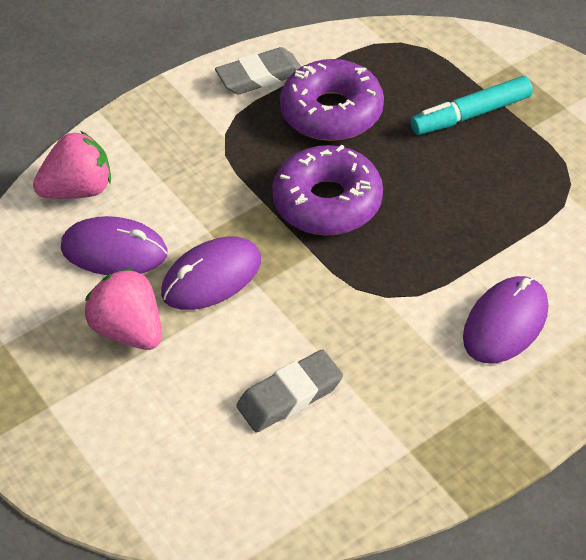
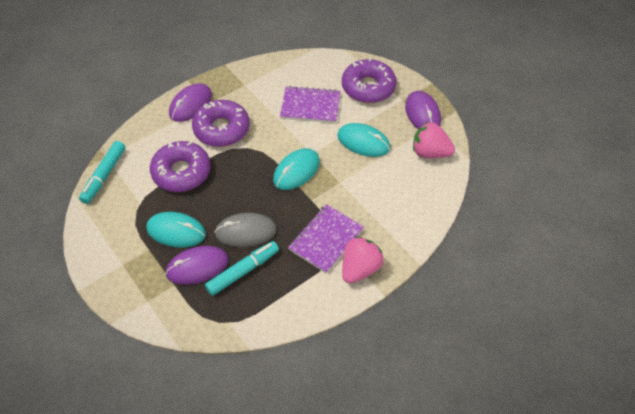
grey eraser: 2 -> 0
grey mouse: 0 -> 1
purple donut: 2 -> 3
purple notebook: 0 -> 2
turquoise marker: 1 -> 2
turquoise mouse: 0 -> 3

